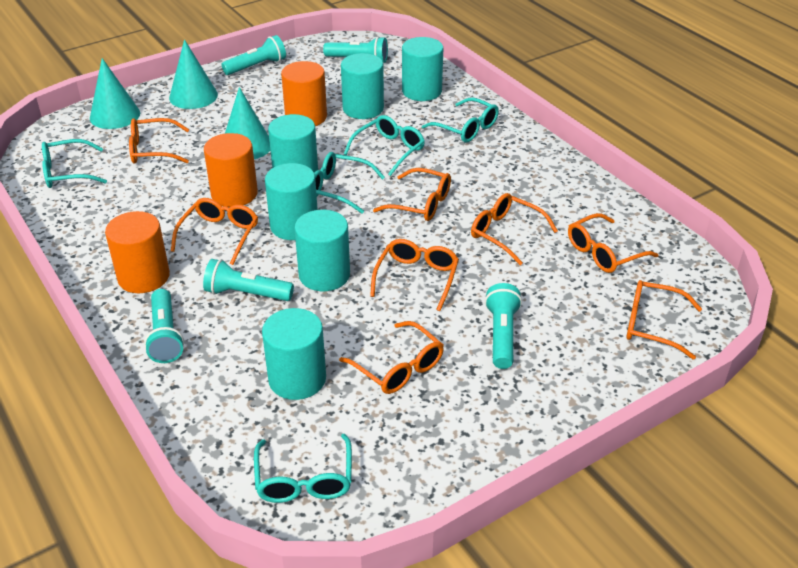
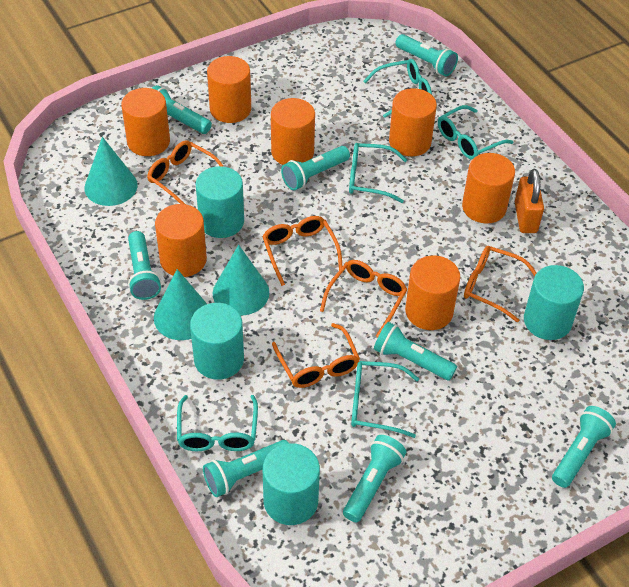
orange cylinder: 3 -> 7
orange glasses: 8 -> 5
orange padlock: 0 -> 1
turquoise cylinder: 6 -> 4
turquoise flashlight: 5 -> 8

